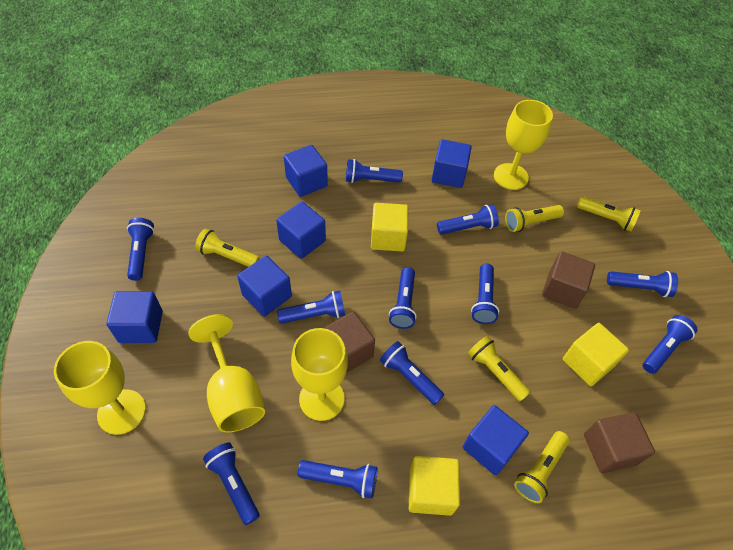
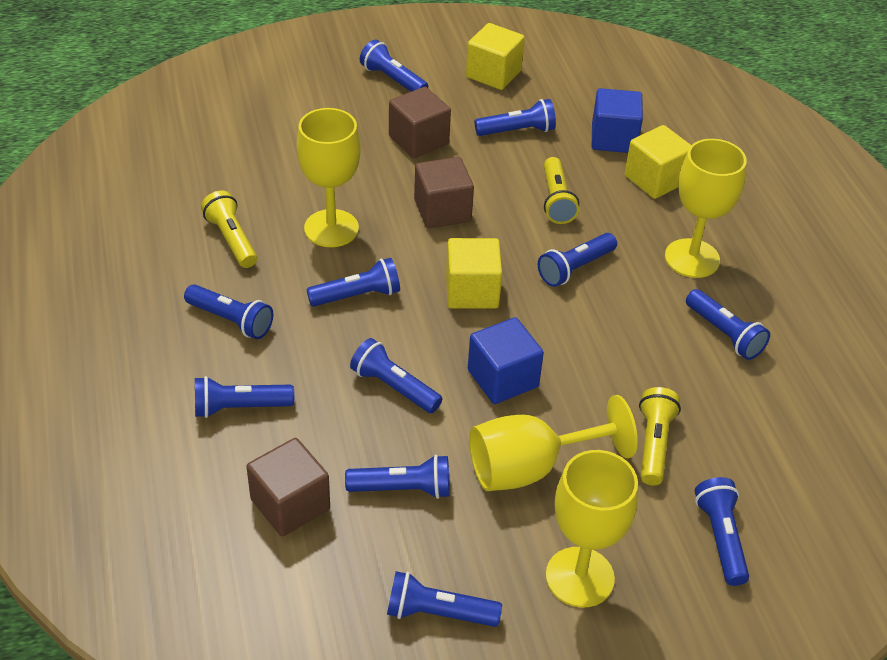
blue cube: 6 -> 2
yellow flashlight: 5 -> 3

